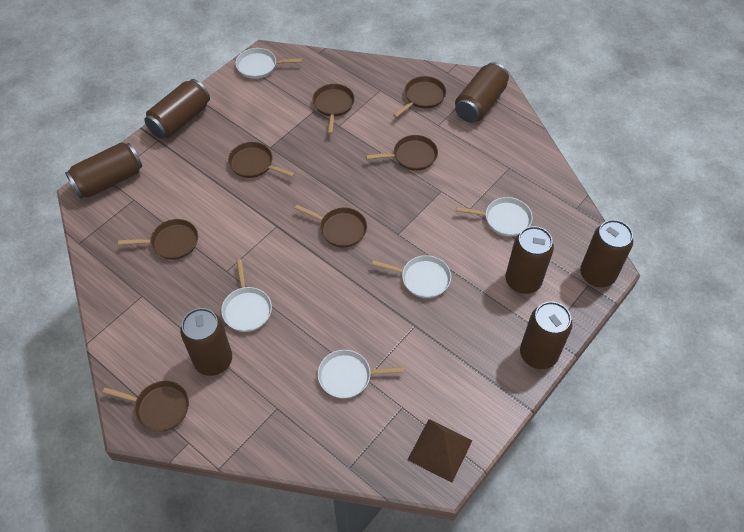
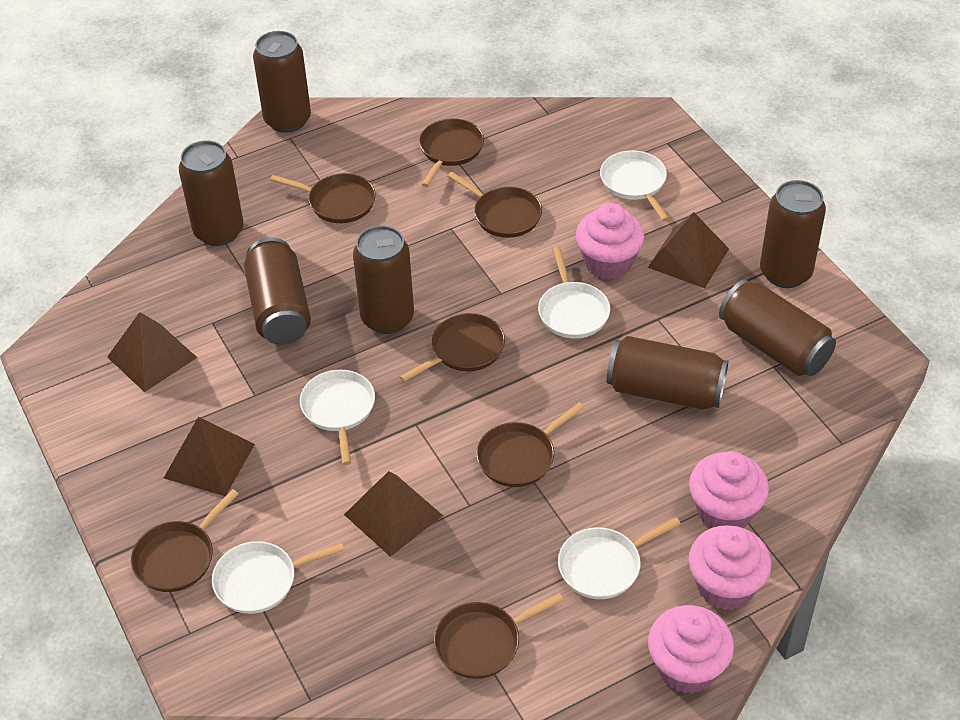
brown pyramid: 1 -> 4
pink cupcake: 0 -> 4

